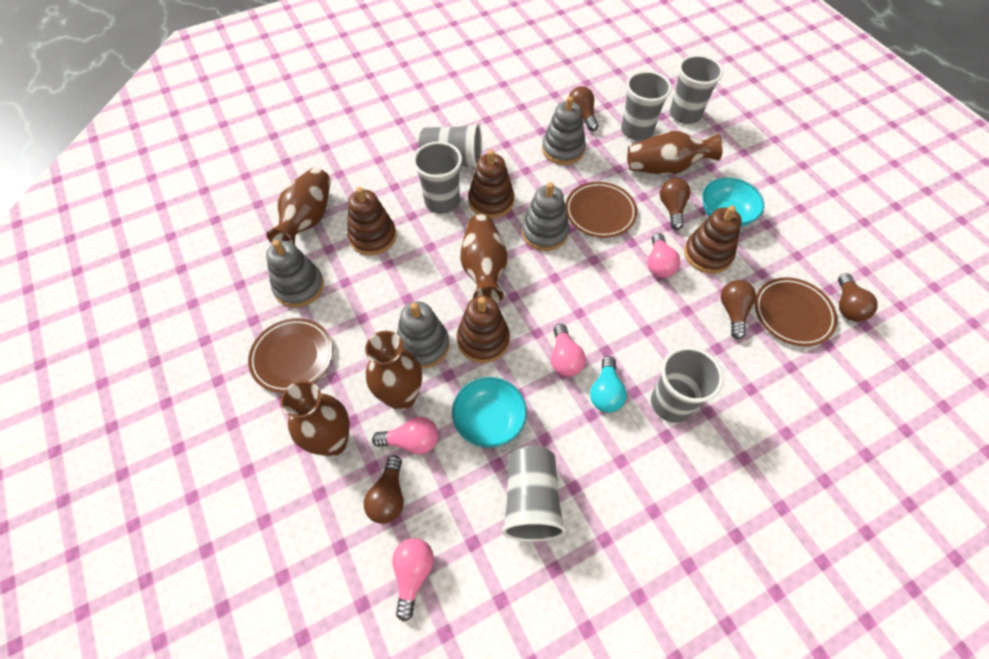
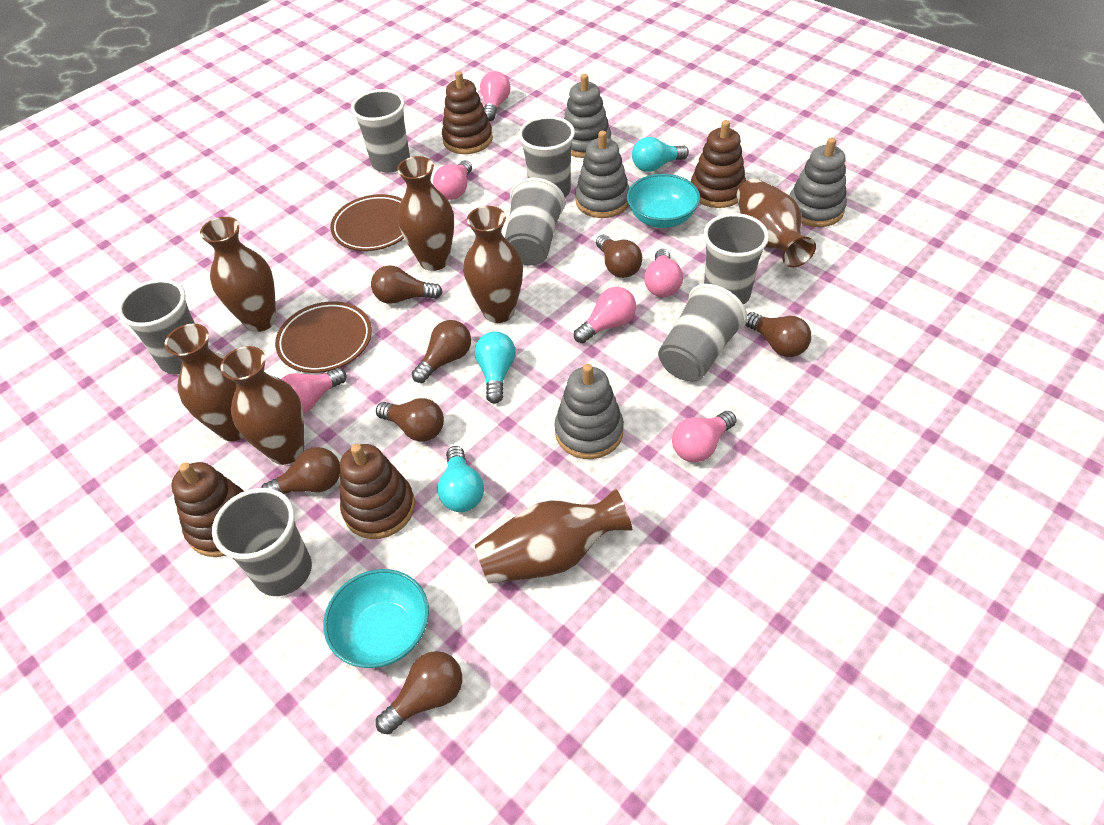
brown light bulb: 5 -> 7
brown plate: 3 -> 2
brown vase: 5 -> 7
grey cup: 6 -> 7
pink light bulb: 4 -> 6
turquoise light bulb: 1 -> 3

